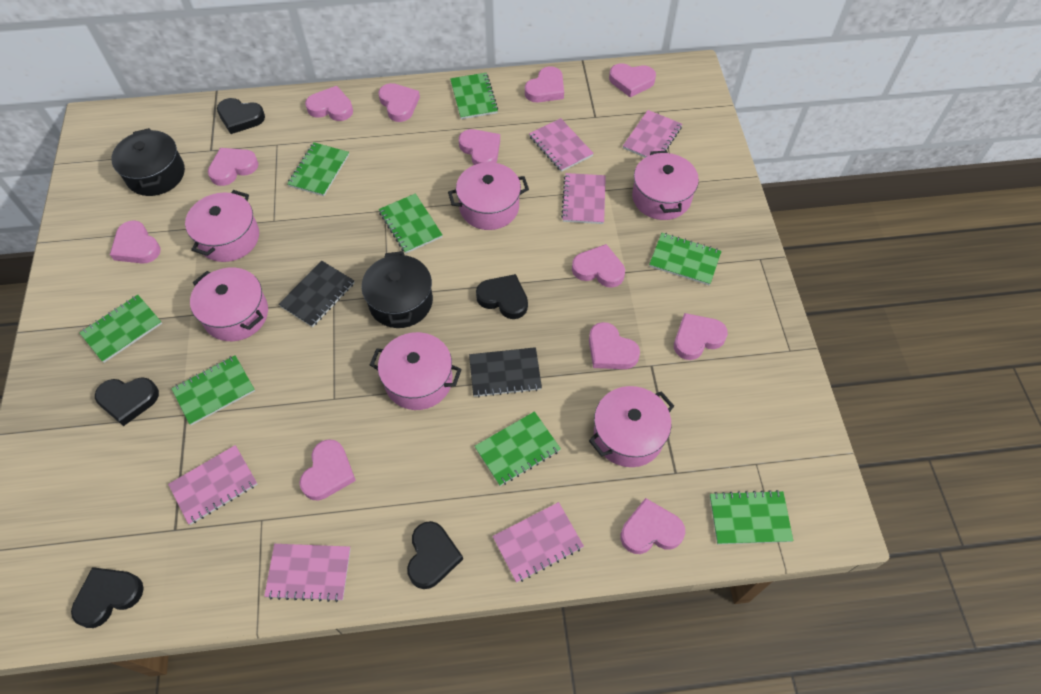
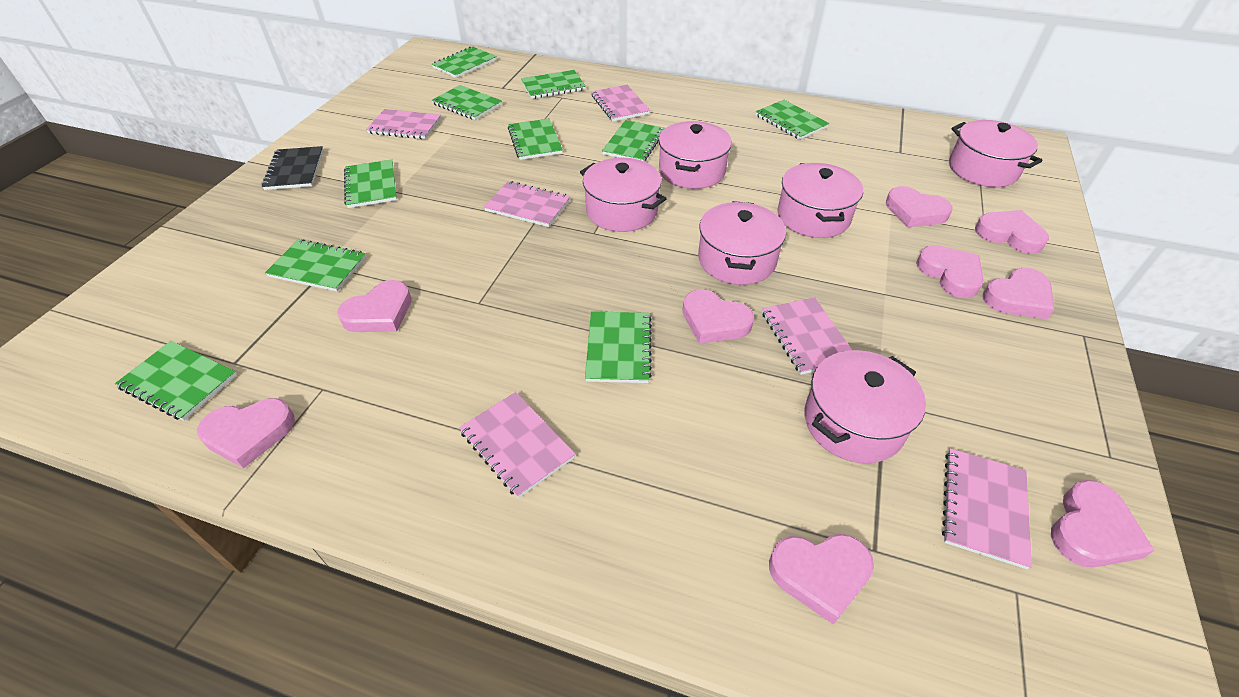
black heart: 5 -> 0
black notebook: 2 -> 1
black pot: 2 -> 0
green notebook: 8 -> 10
pink heart: 12 -> 9

